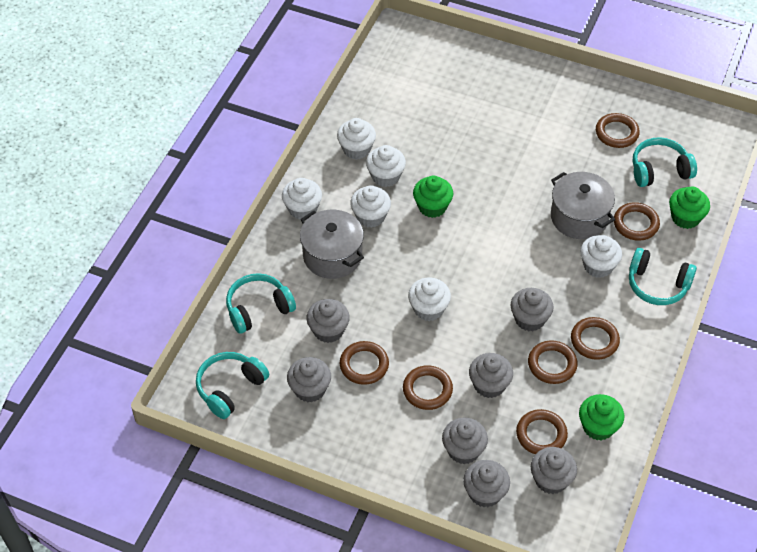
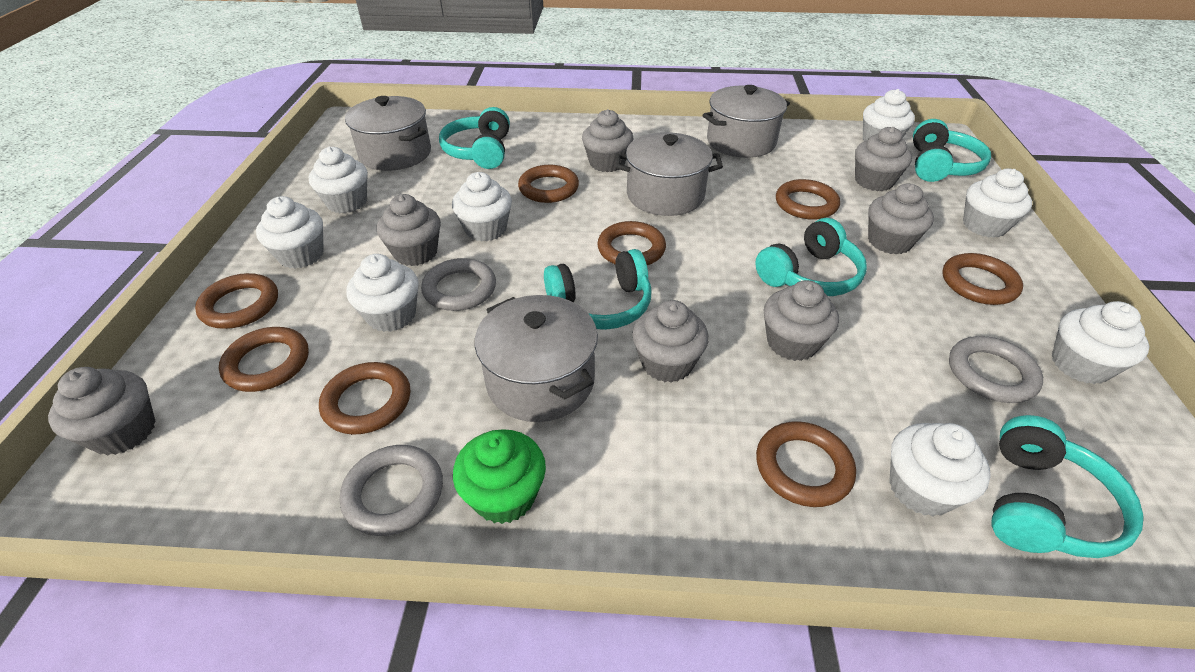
brown ring: 7 -> 8
green cupcake: 3 -> 1
grey pot: 2 -> 4
grey ring: 0 -> 3
turquoise headphones: 4 -> 5
white cupcake: 6 -> 8

